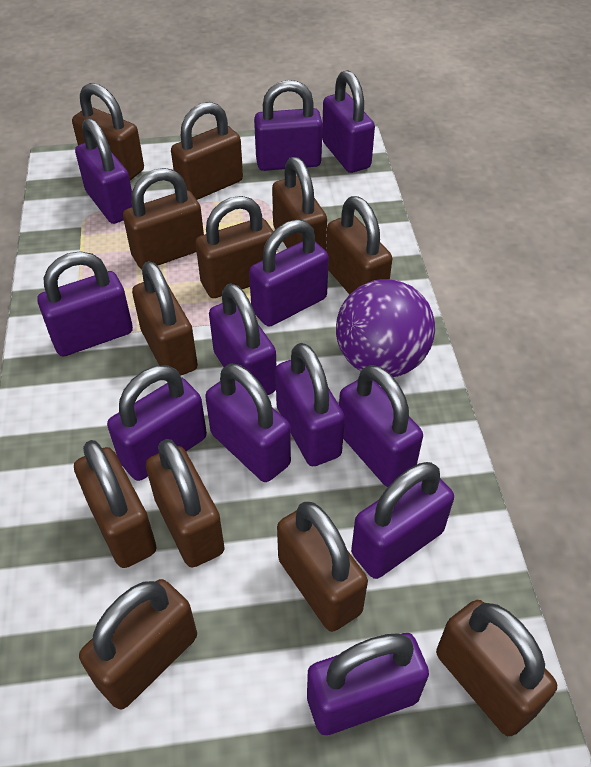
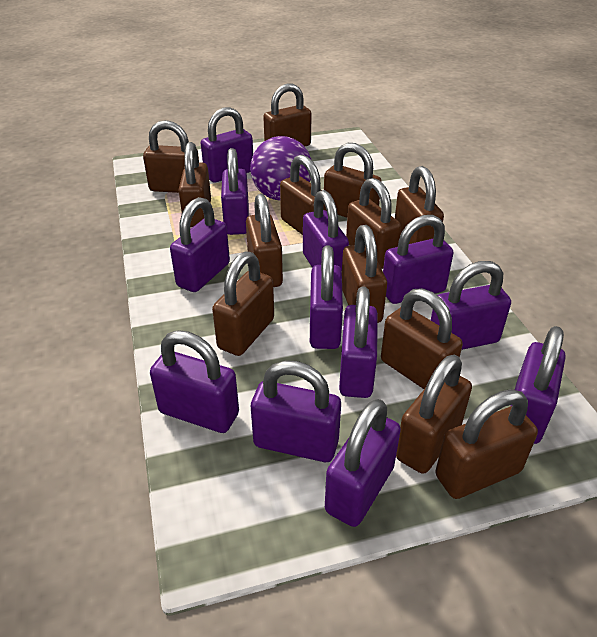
brown padlock: 12 -> 13

